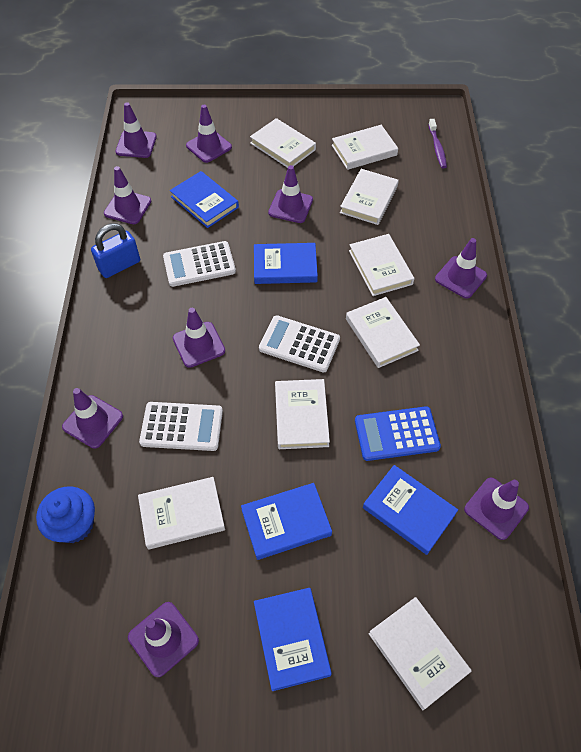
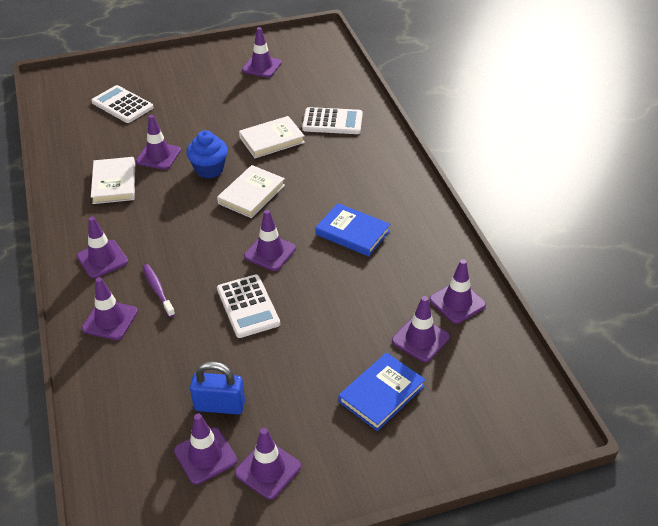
blue book: 5 -> 2
blue calculator: 1 -> 0
white book: 8 -> 3

